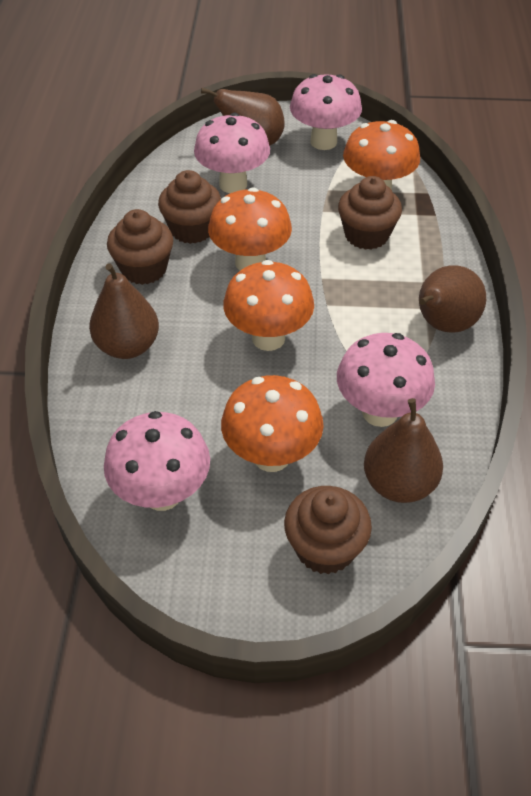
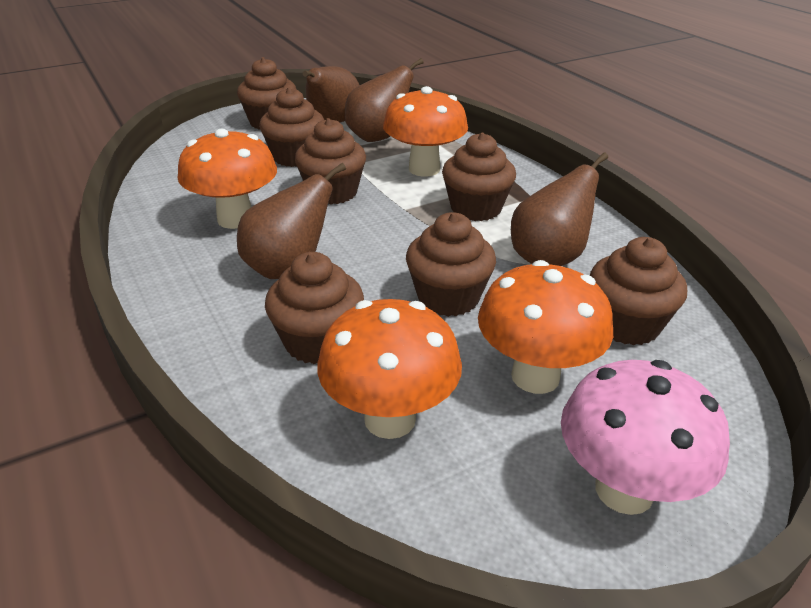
brown cupcake: 4 -> 7
pink mushroom: 4 -> 1

